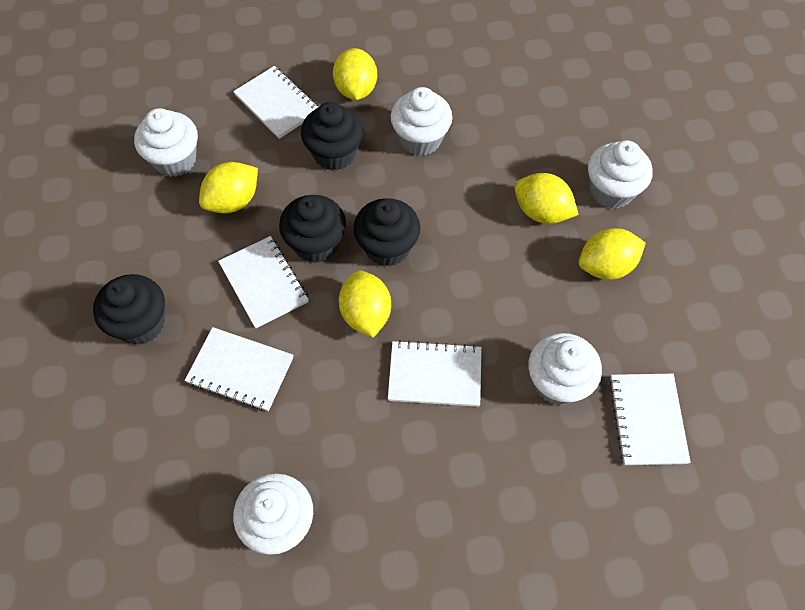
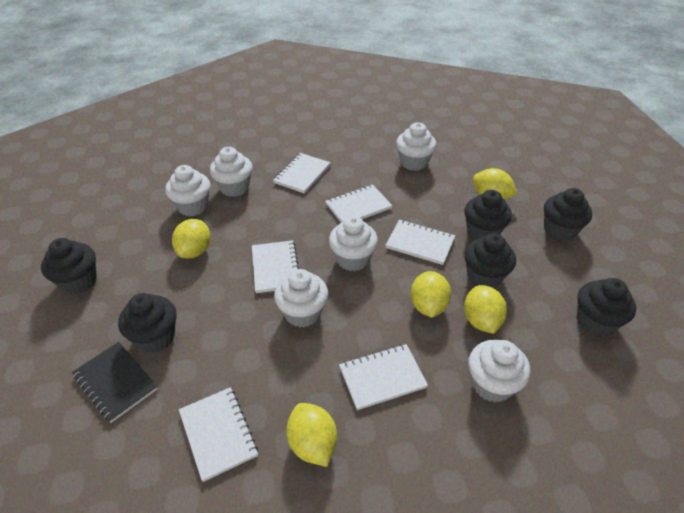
black cupcake: 4 -> 6
black notebook: 0 -> 1
white cupcake: 5 -> 6
white notebook: 5 -> 6

